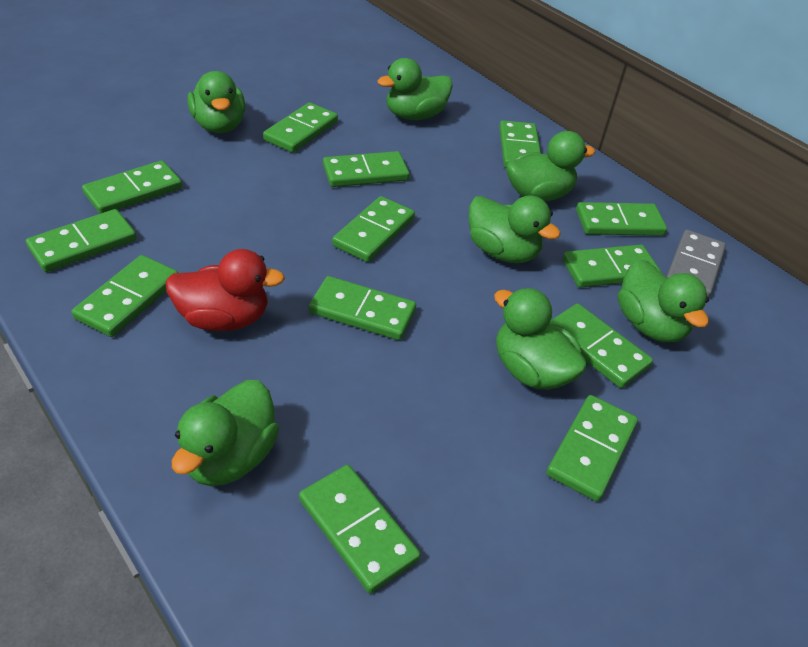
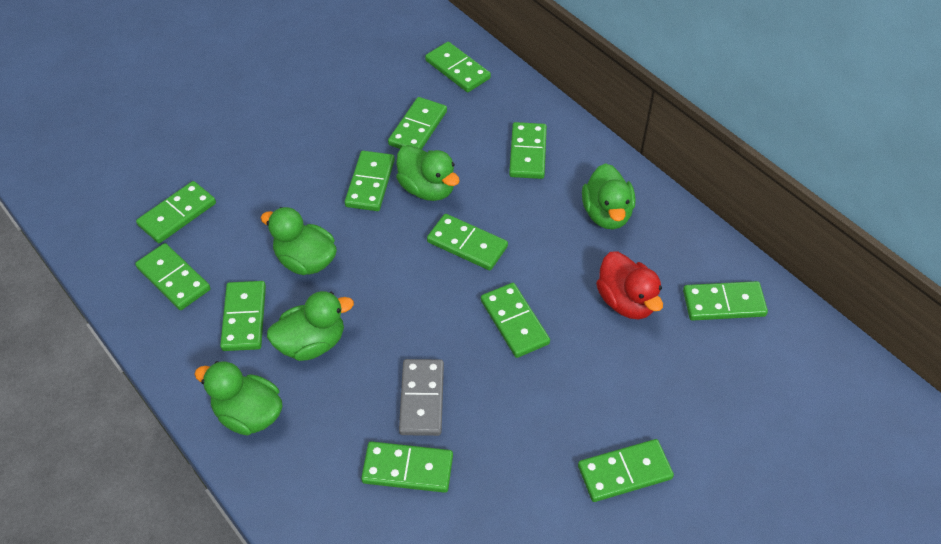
green domino: 13 -> 12
green duck: 7 -> 5

